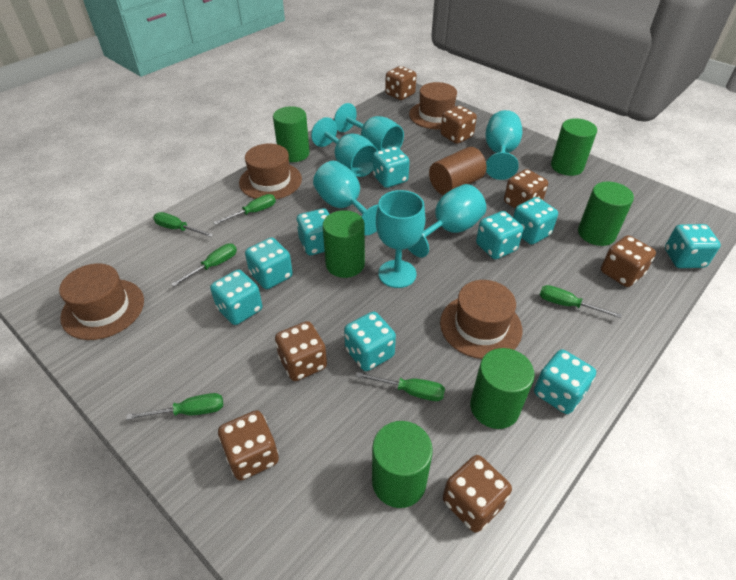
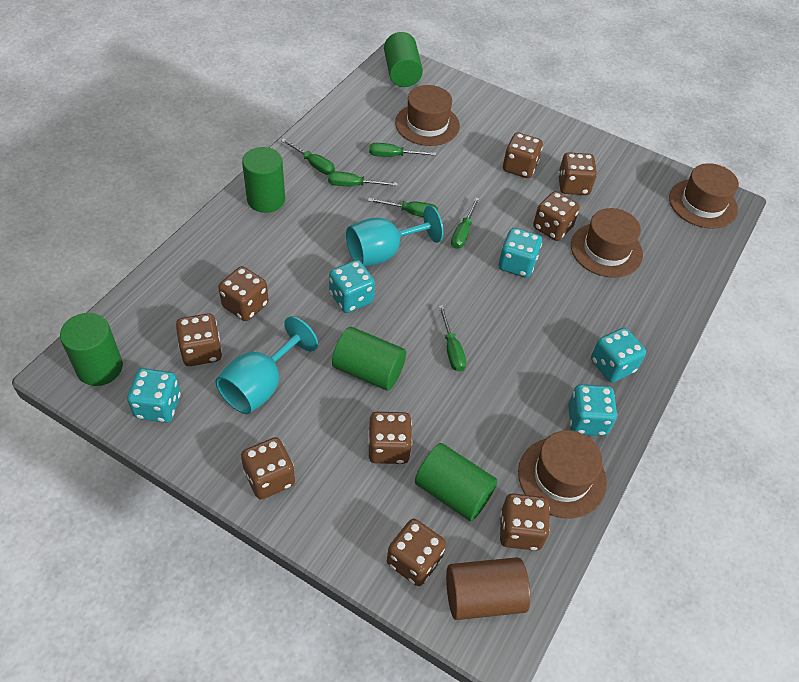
brown dice: 7 -> 9
green cylinder: 6 -> 5
turquoise dice: 9 -> 5
turquoise goblet: 6 -> 2

